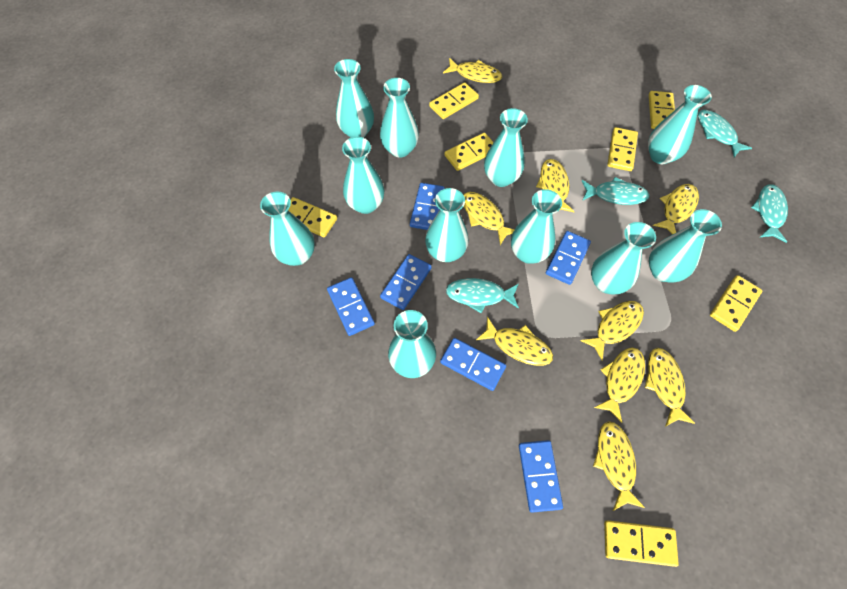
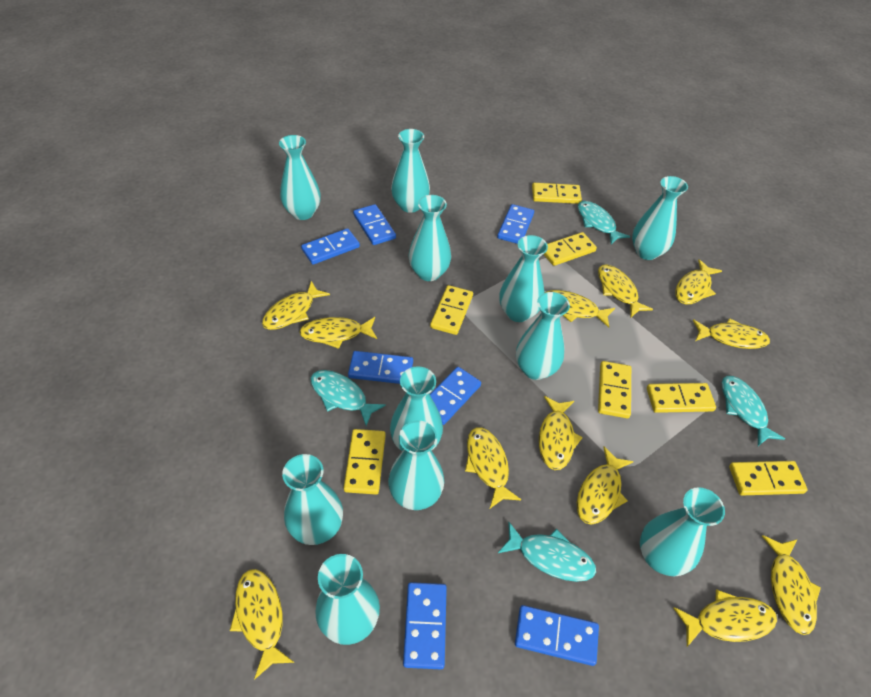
blue domino: 6 -> 7
yellow fish: 9 -> 12

